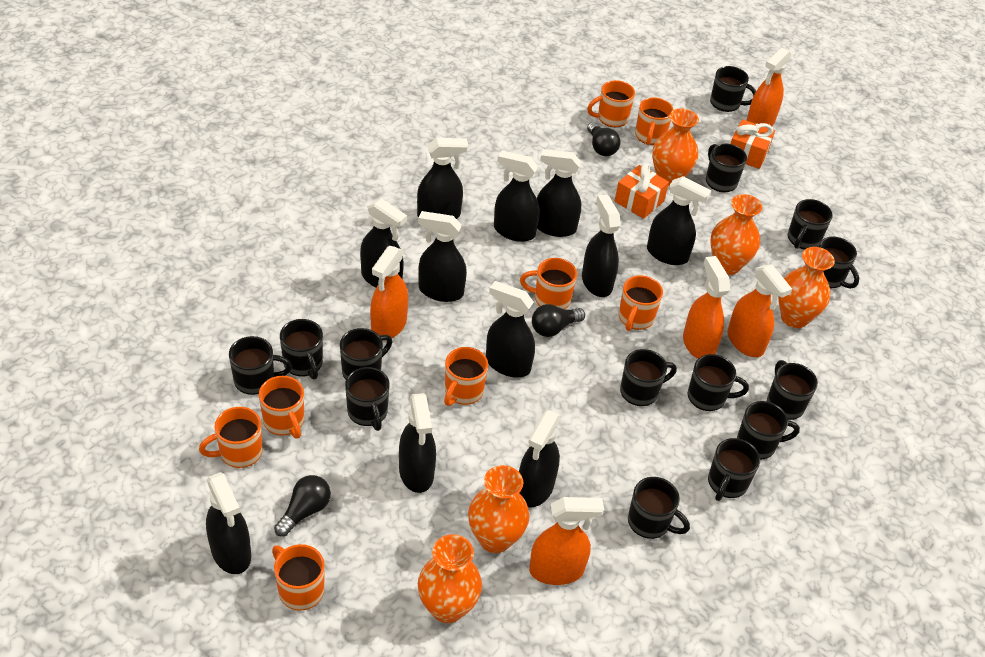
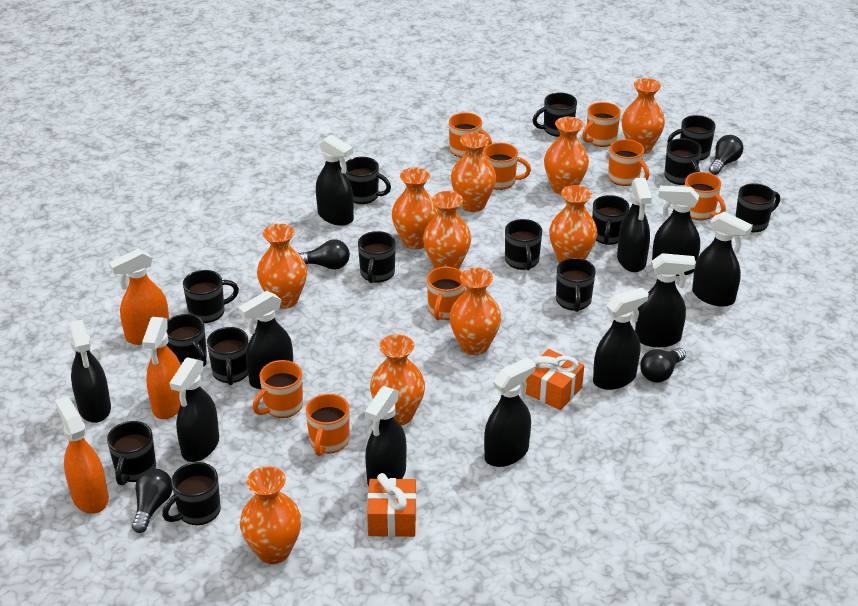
black light bulb: 3 -> 4
orange spray bottle: 5 -> 3
orange vase: 5 -> 10

